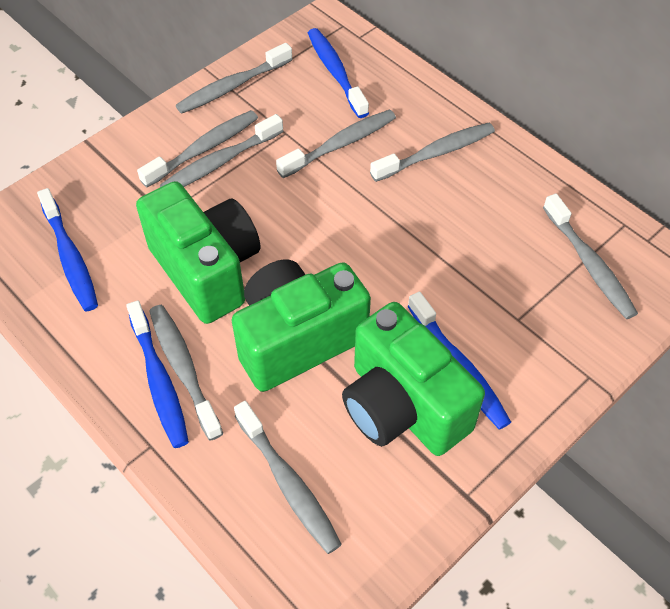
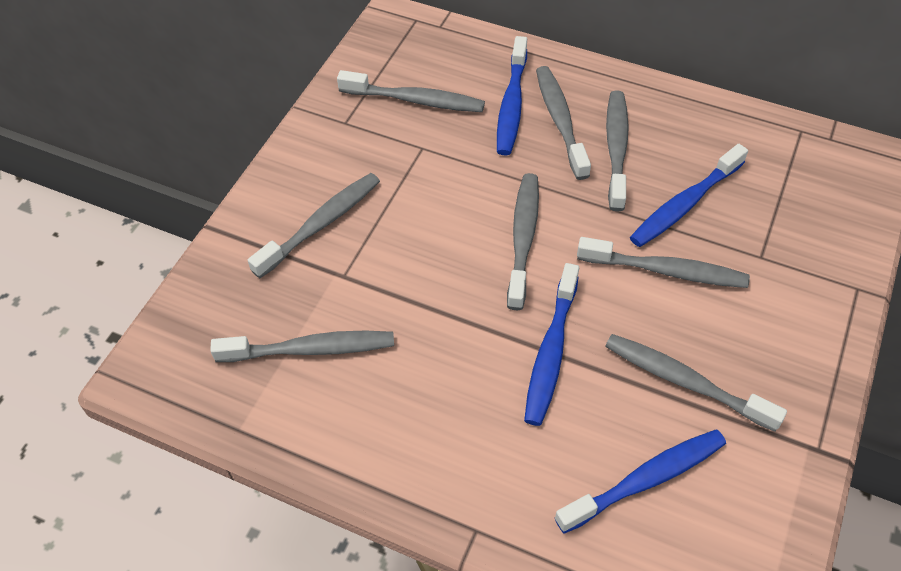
green camera: 3 -> 0

